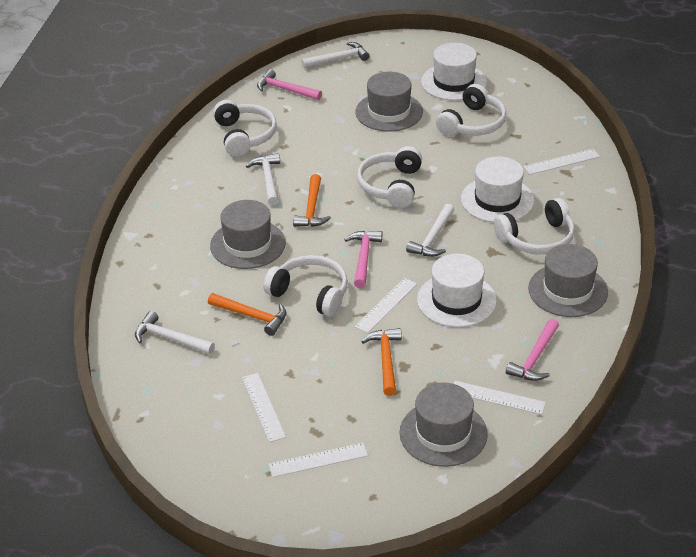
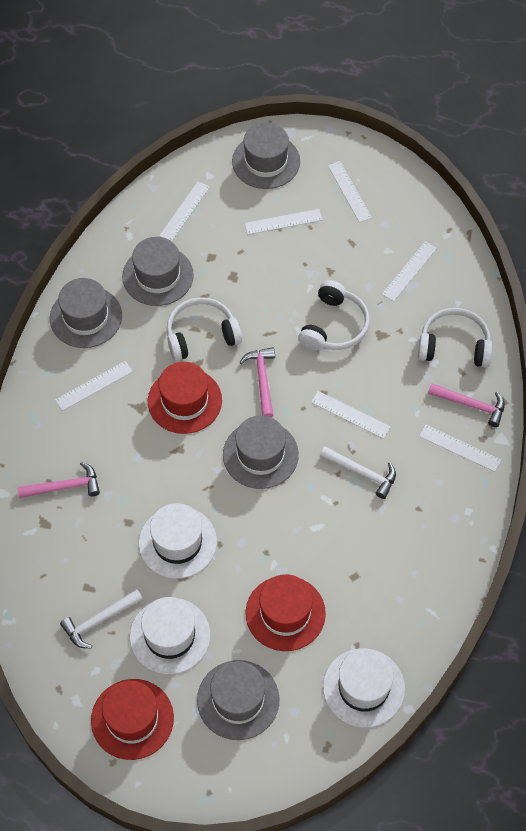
grey hat: 4 -> 5
orange hammer: 3 -> 0
red hat: 0 -> 3
white hammer: 4 -> 2
white headphones: 5 -> 3
white ruler: 5 -> 7

